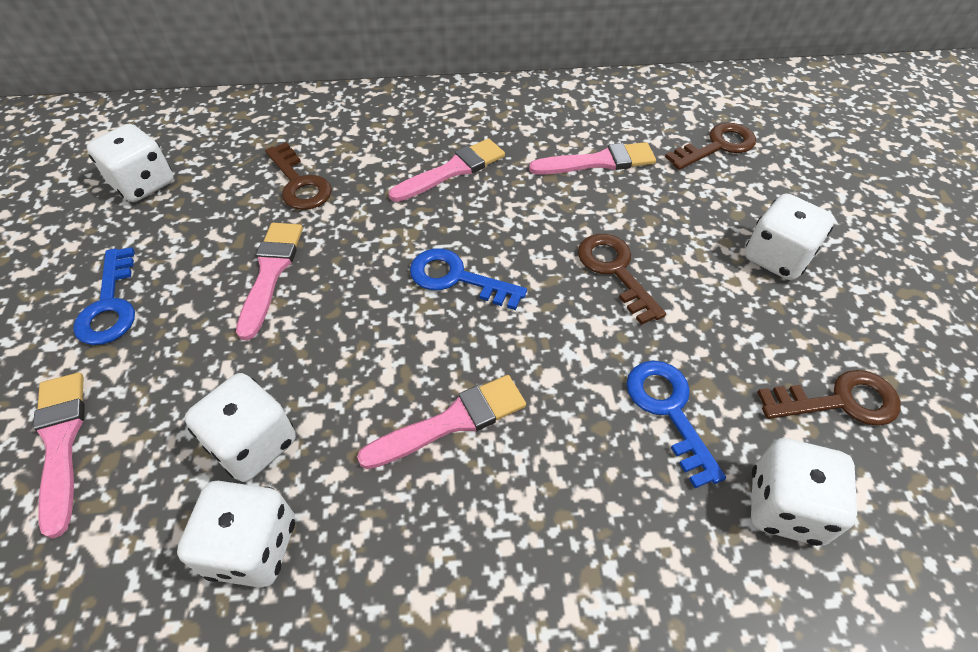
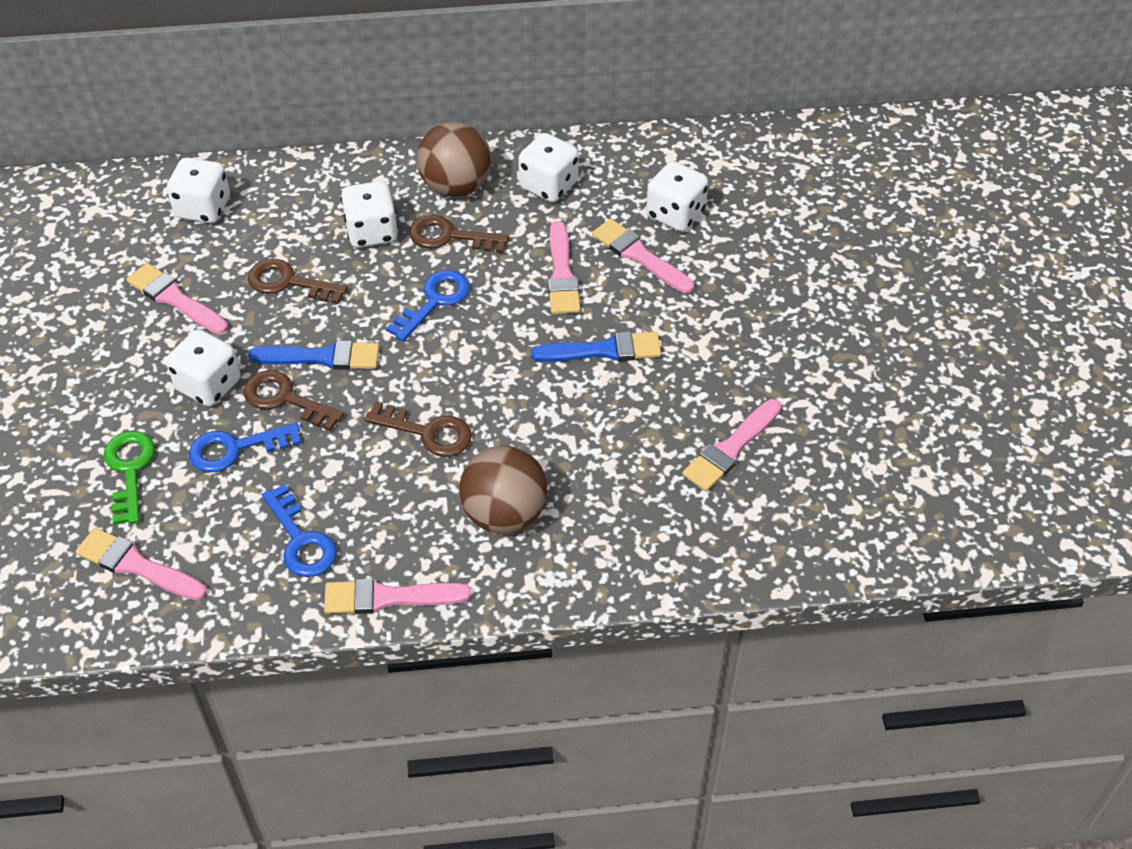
blue brush: 0 -> 2
brown ball: 0 -> 2
green key: 0 -> 1
pink brush: 5 -> 6

